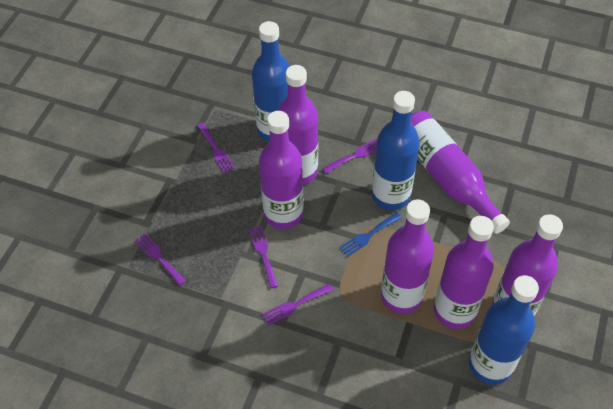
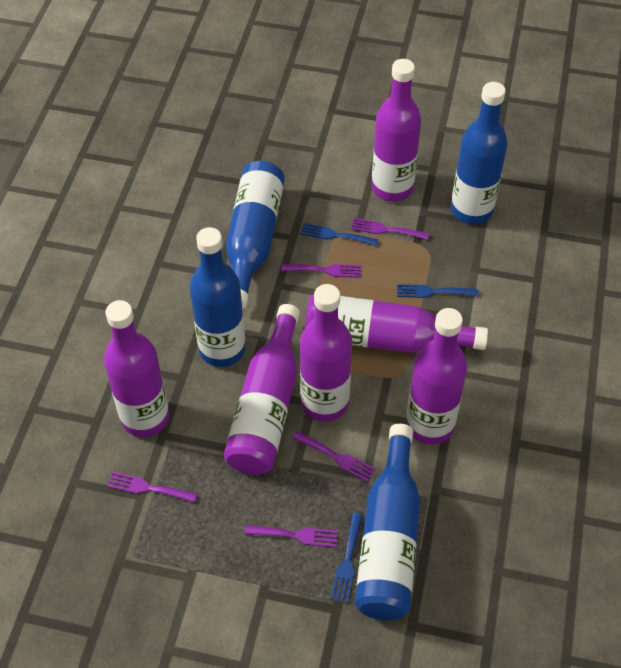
blue bottle: 3 -> 4
blue fork: 1 -> 3

